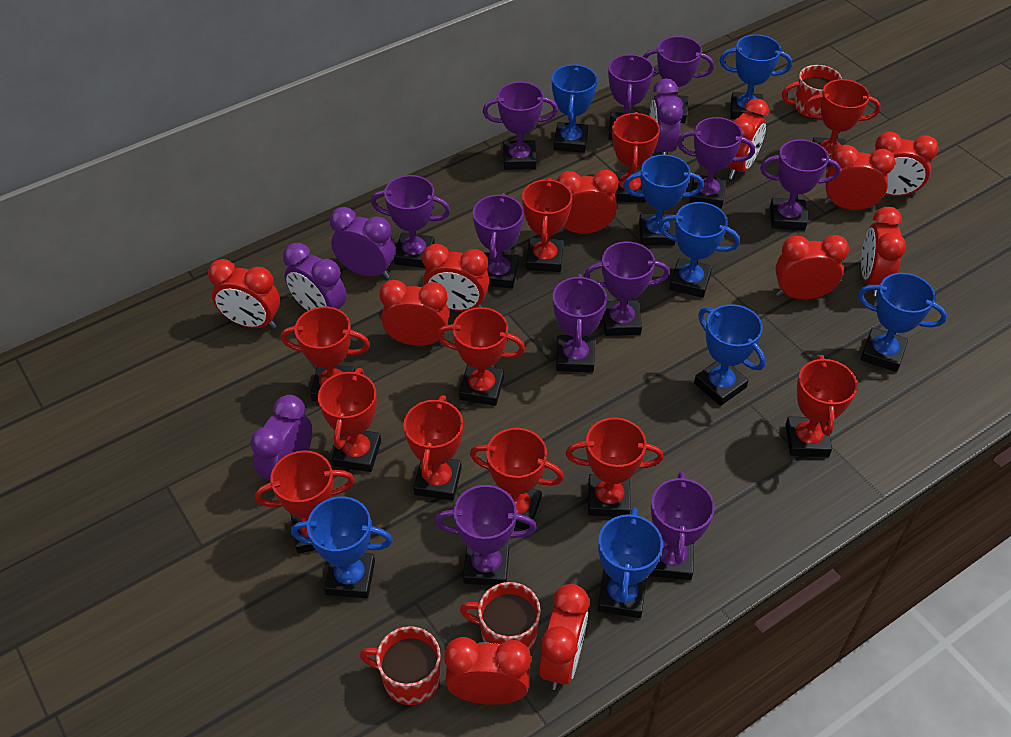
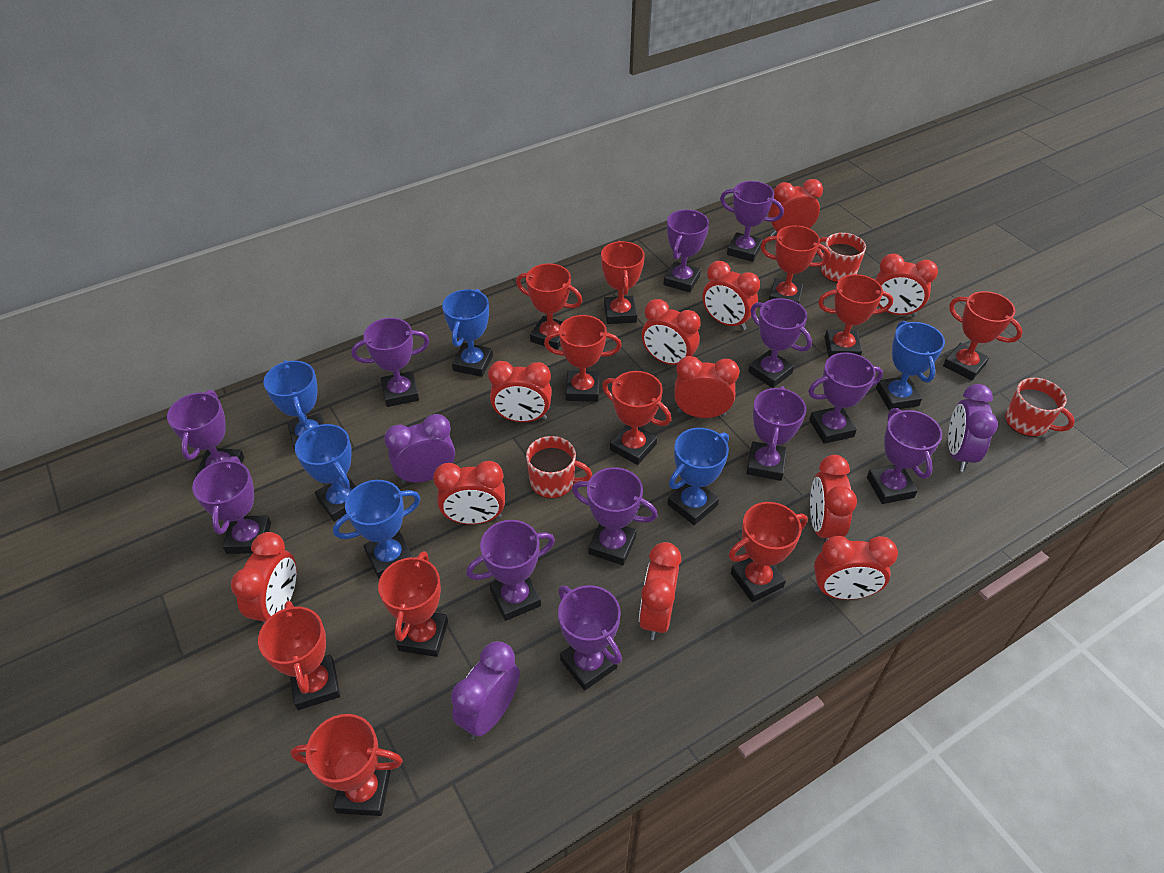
blue trophy: 8 -> 6
purple clock: 4 -> 3
purple trophy: 11 -> 12

